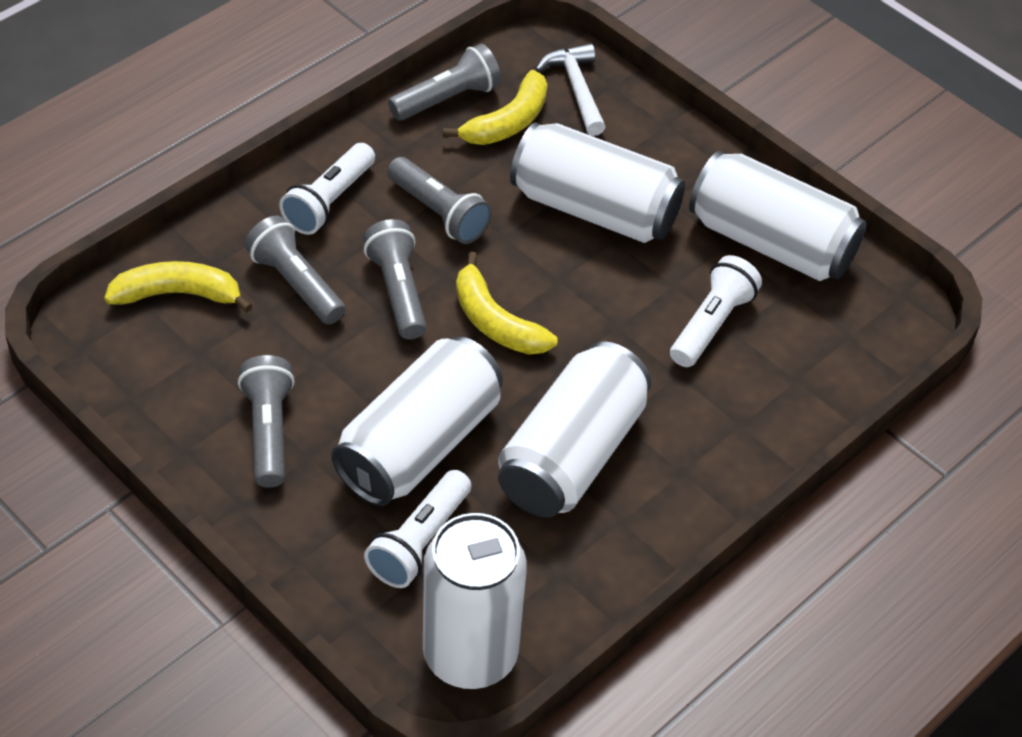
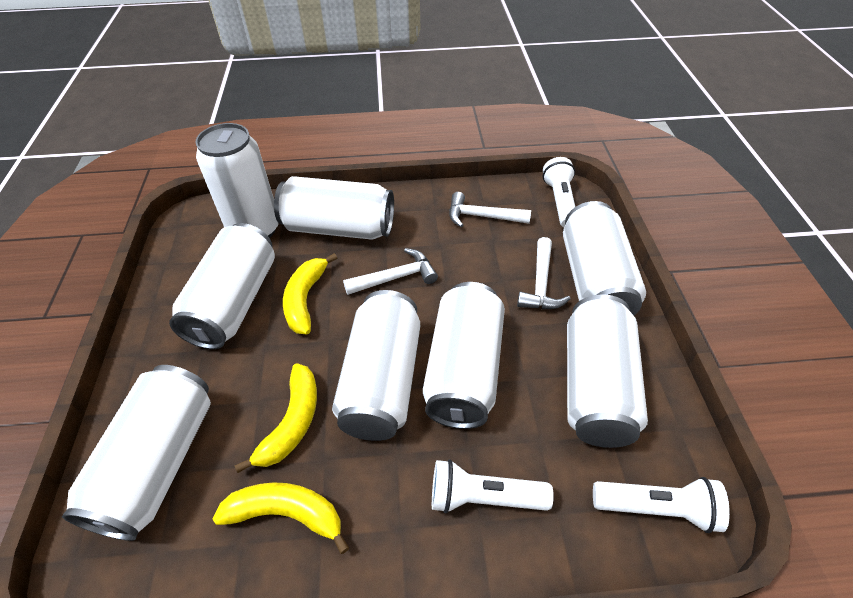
grey flashlight: 5 -> 0
white can: 5 -> 8
white hammer: 1 -> 3

